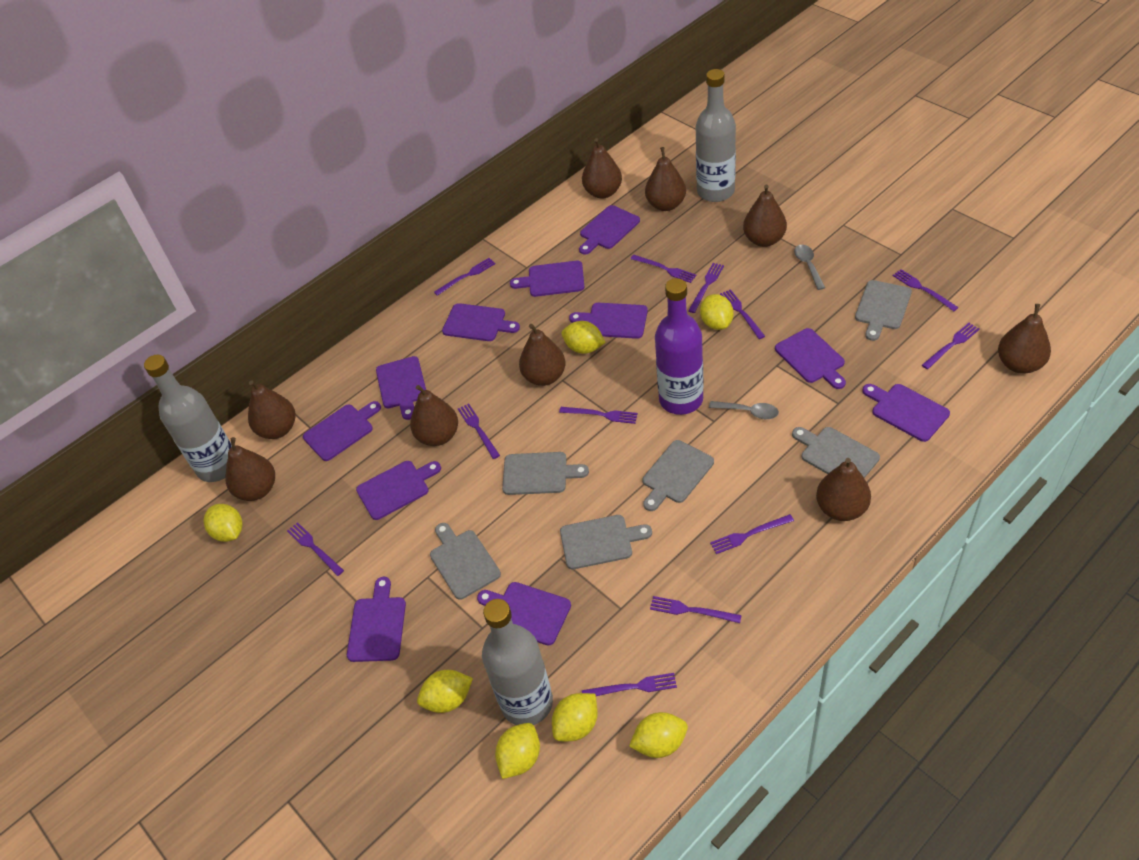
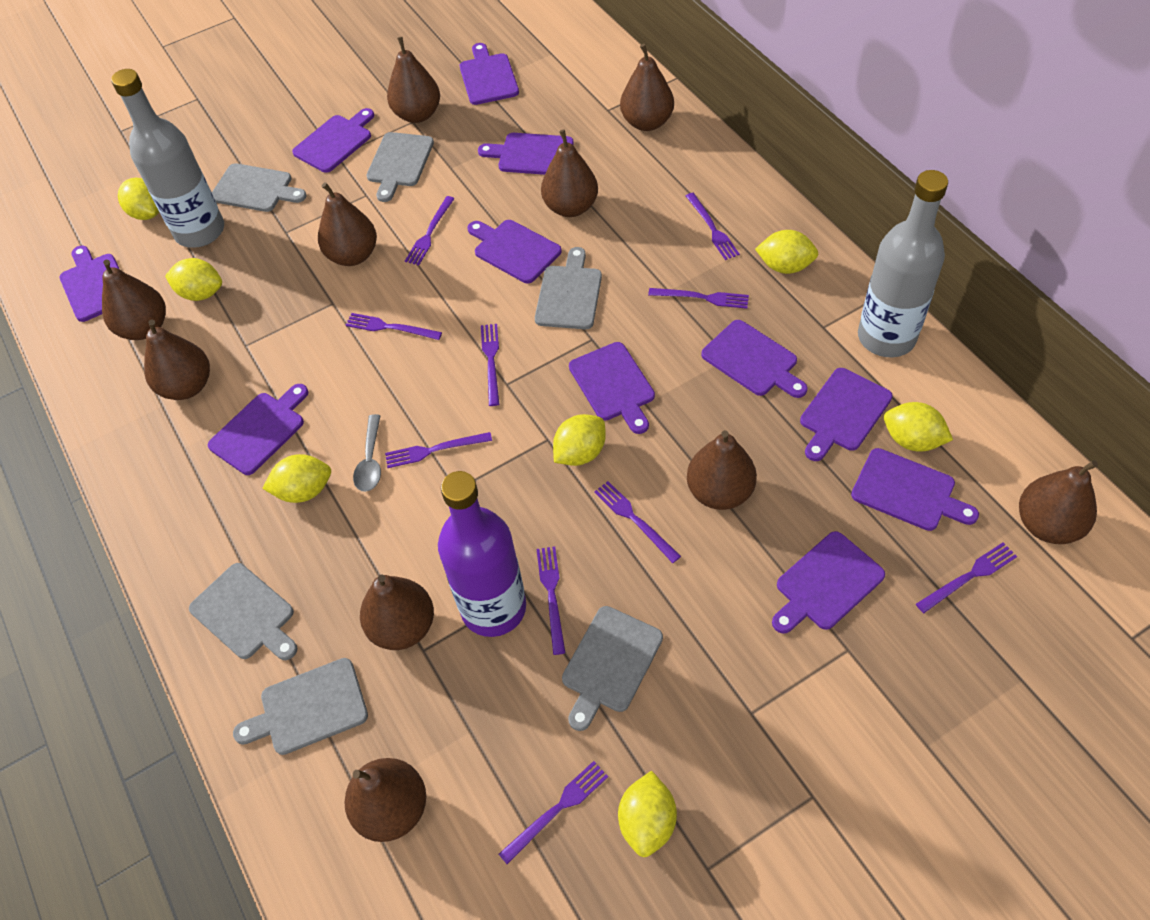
brown pear: 9 -> 10
grey bottle: 3 -> 2
grey spoon: 2 -> 1
purple fork: 12 -> 10

